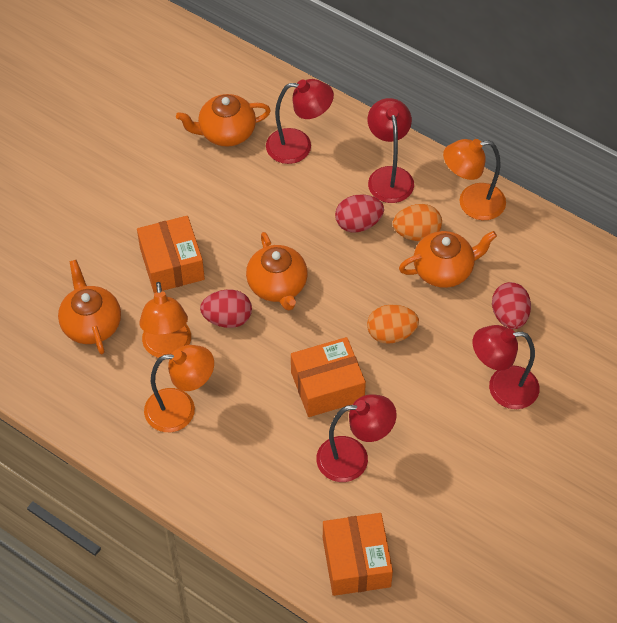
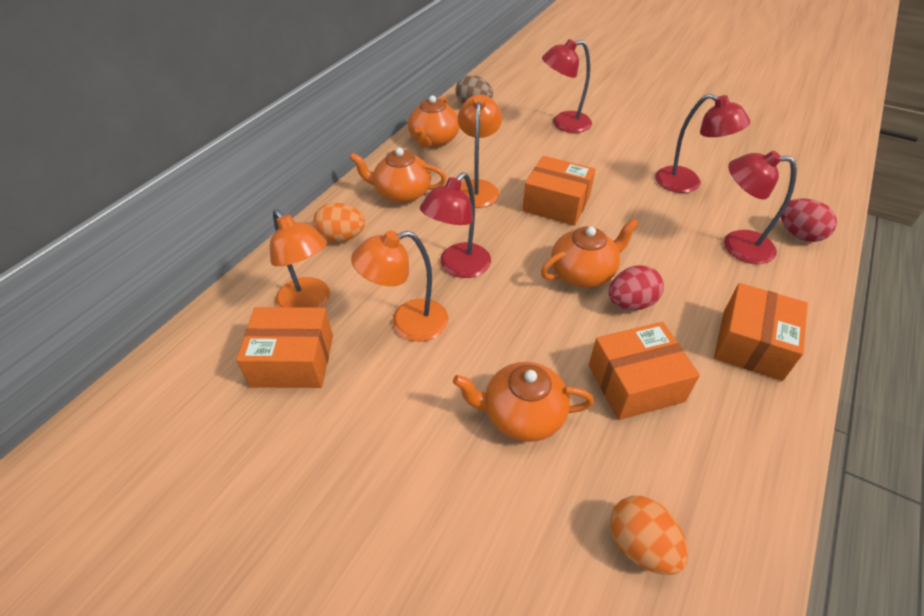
brown egg: 0 -> 1
orange box: 3 -> 4
red egg: 3 -> 2

